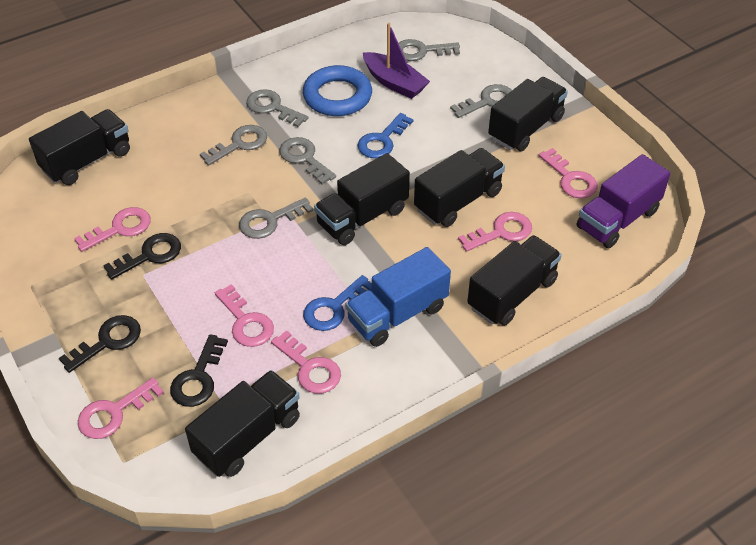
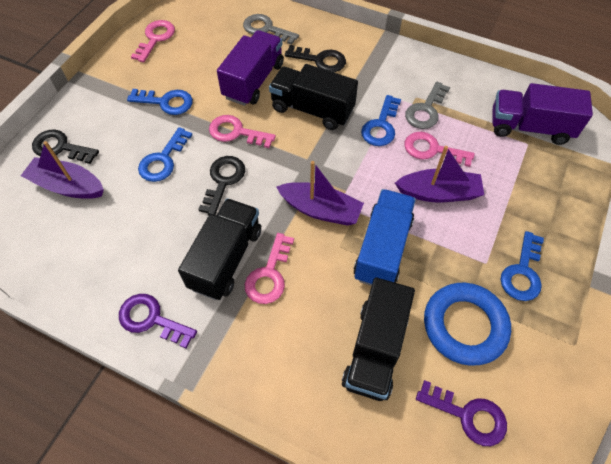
black truck: 6 -> 3
blue key: 2 -> 4
grey key: 6 -> 2
pink key: 6 -> 4
purple boat: 1 -> 3
purple key: 0 -> 2
purple truck: 1 -> 2

